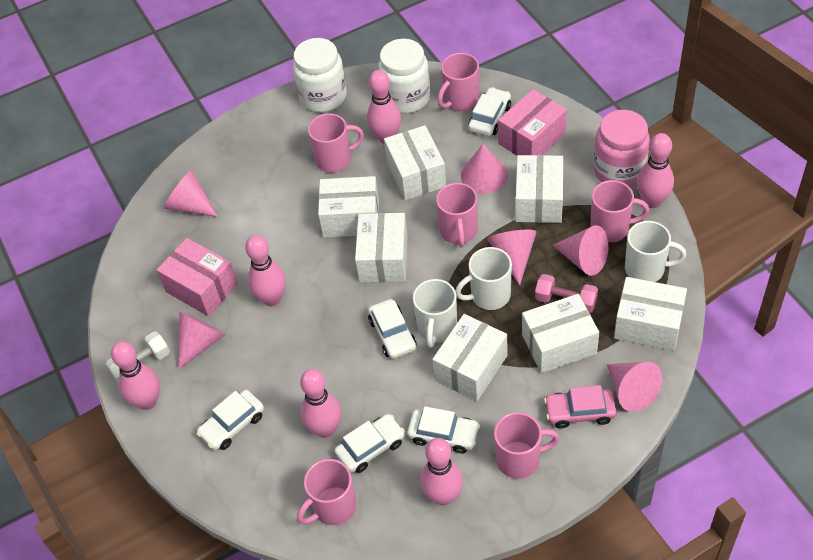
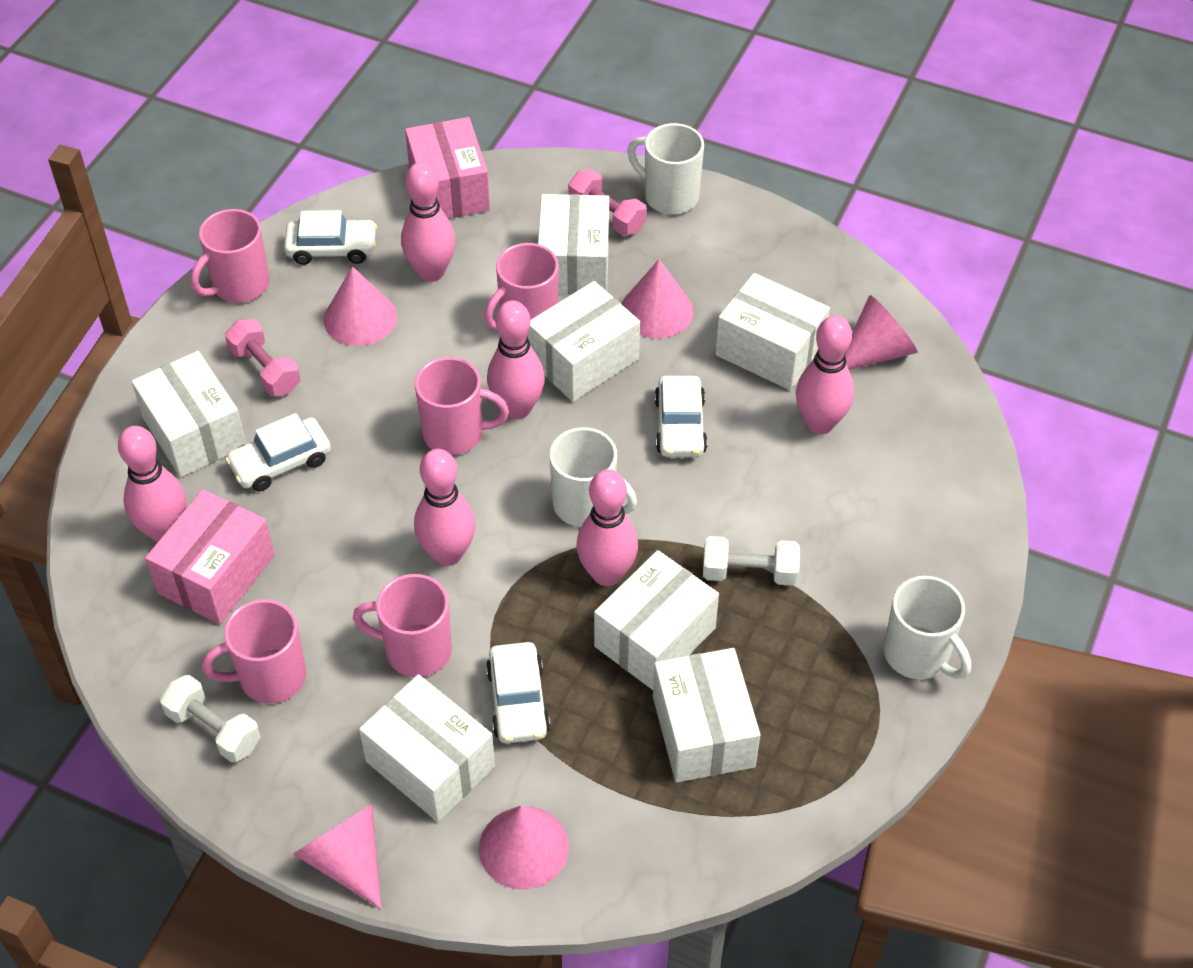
pink car: 1 -> 0
pink cone: 6 -> 5
pink dumbbell: 1 -> 2
pink jar: 1 -> 0
pink mug: 6 -> 5
white car: 5 -> 4
white dumbbell: 1 -> 2
white jar: 2 -> 0

